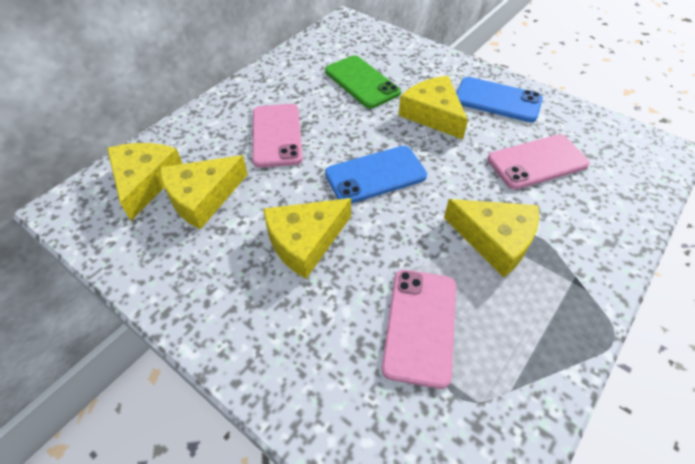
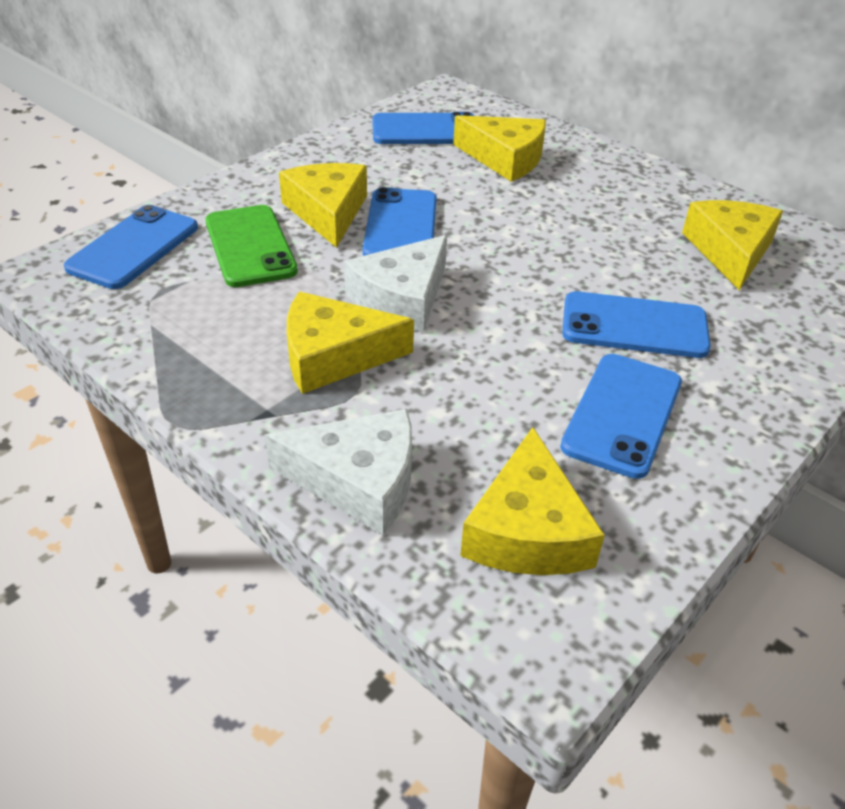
blue phone: 2 -> 5
pink phone: 3 -> 0
white cheese: 0 -> 2

